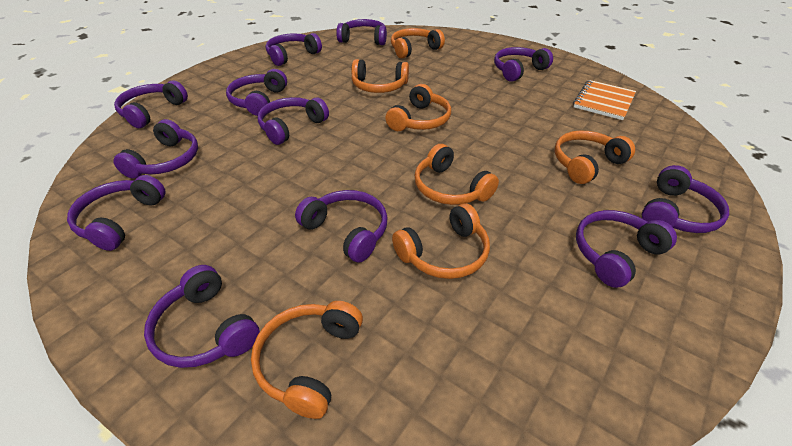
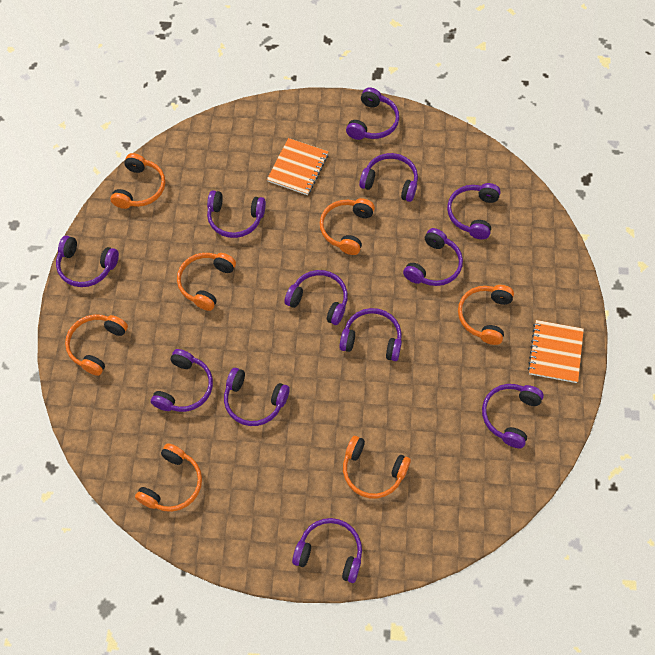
orange notebook: 1 -> 2

